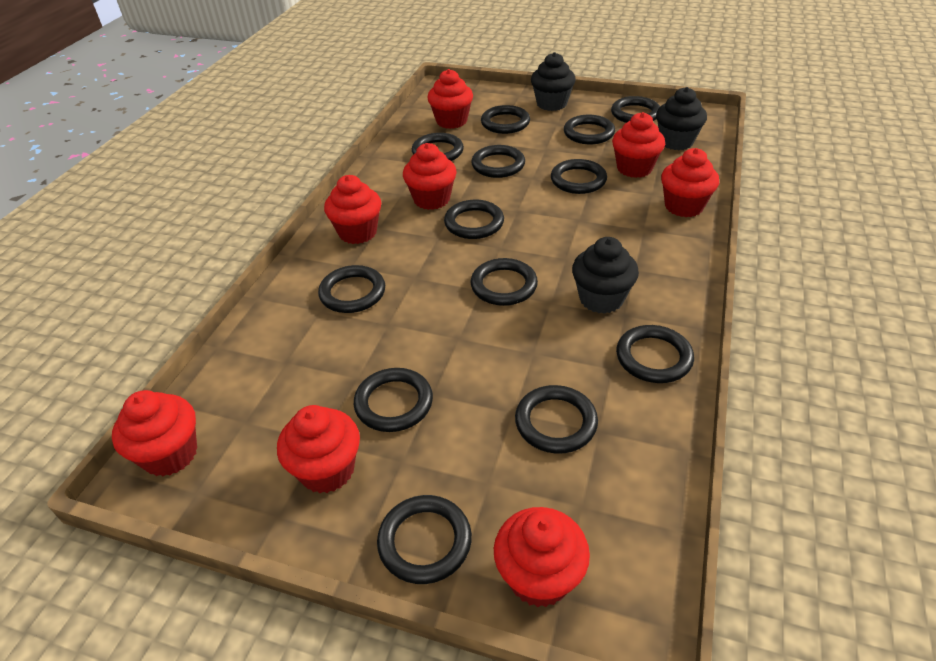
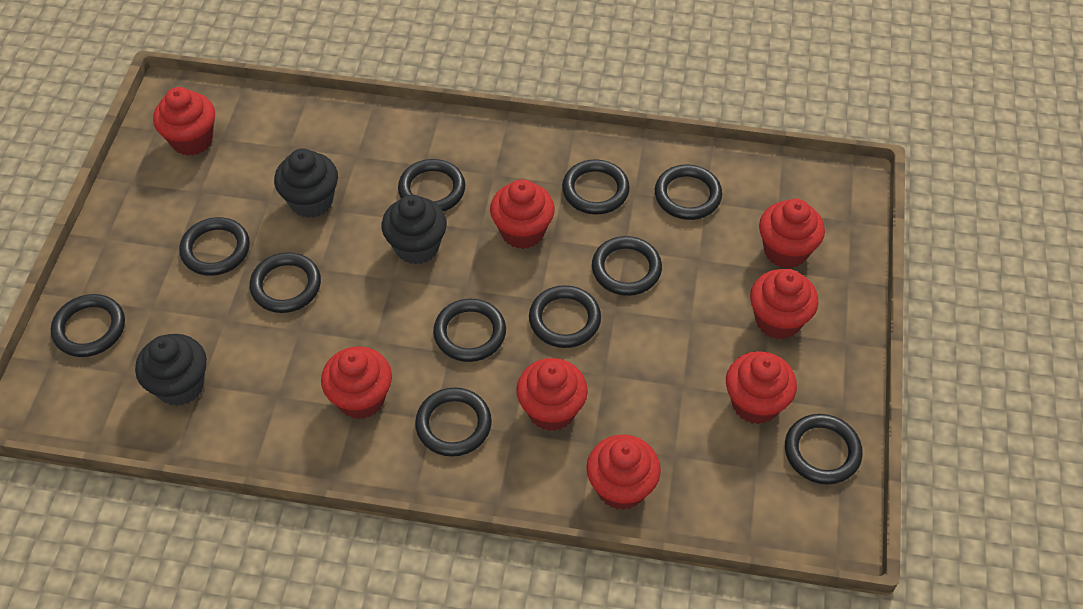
black ring: 13 -> 11

